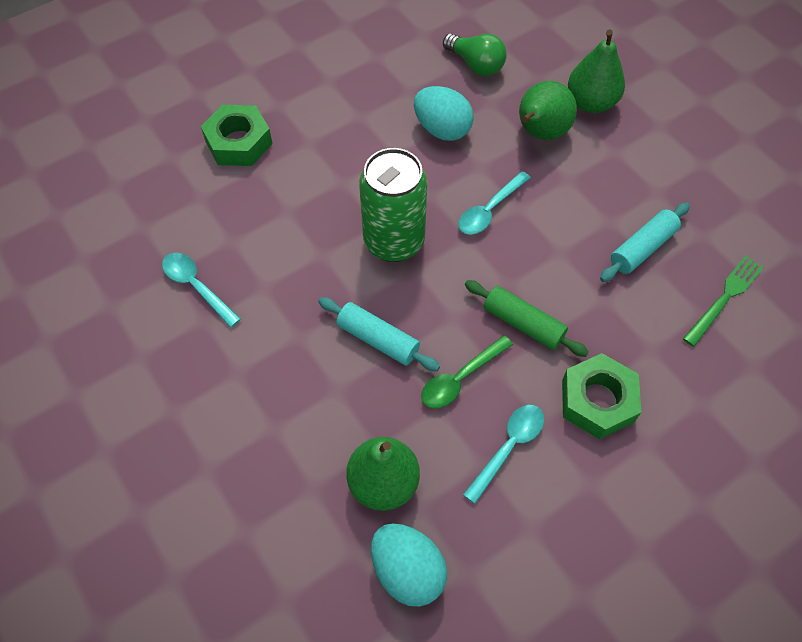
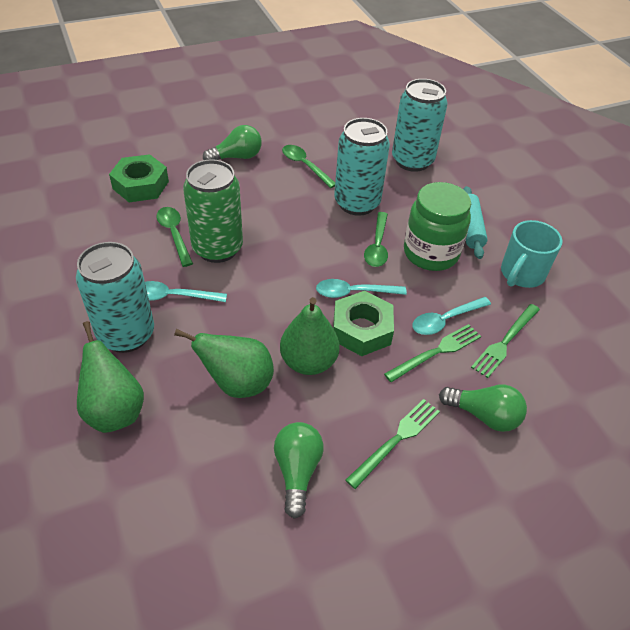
green fork: 1 -> 3
green jar: 0 -> 1
green light bulb: 1 -> 3
green rolling pin: 1 -> 0
green spoon: 1 -> 3
turquoise can: 0 -> 3
turquoise egg: 2 -> 0
turquoise mug: 0 -> 1
turquoise rolling pin: 2 -> 1

